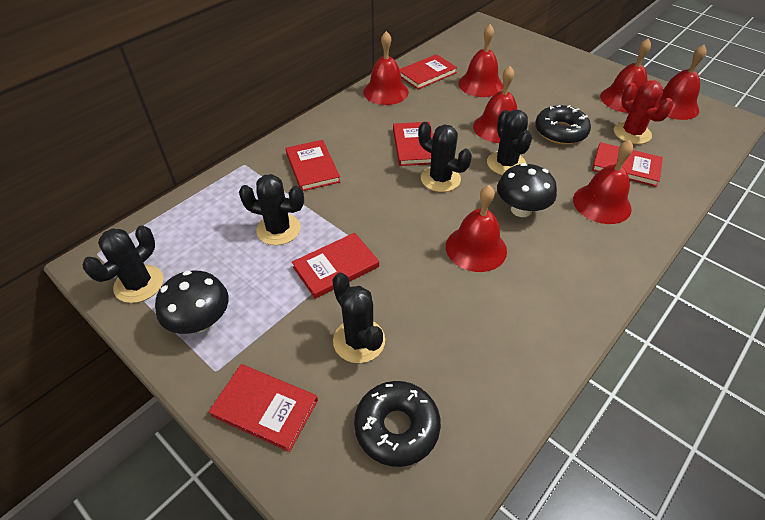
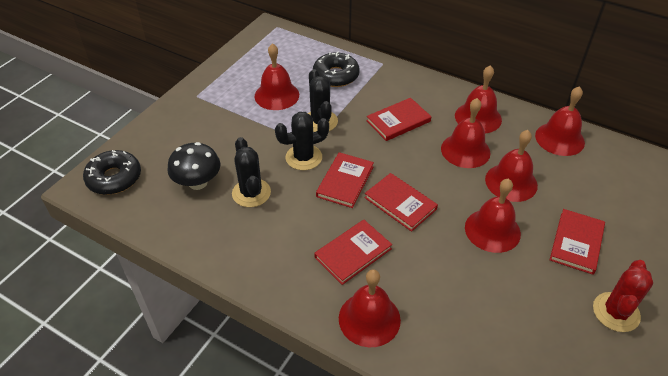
black cactus: 5 -> 3
black mushroom: 2 -> 1
red book: 6 -> 5

